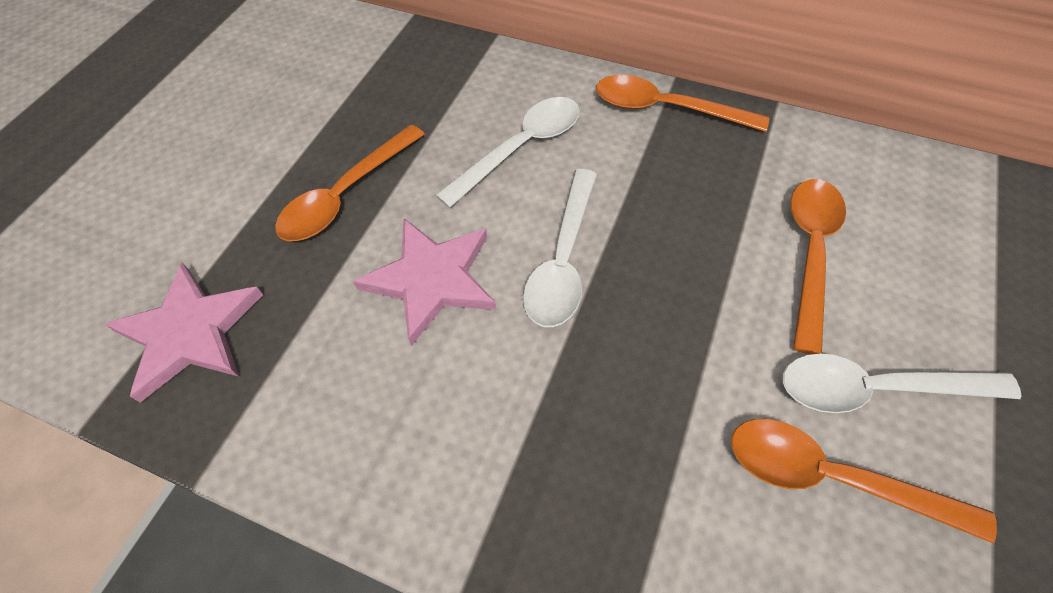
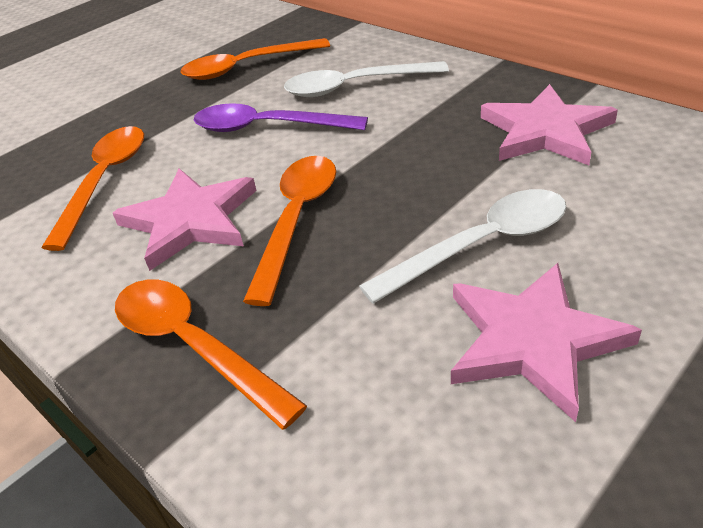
pink star: 2 -> 3
purple spoon: 0 -> 1
white spoon: 3 -> 2

